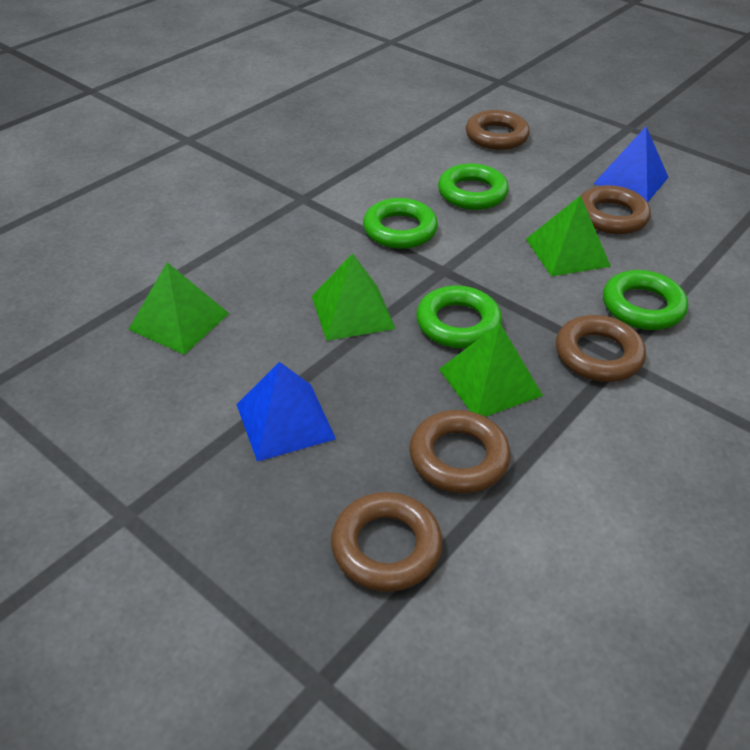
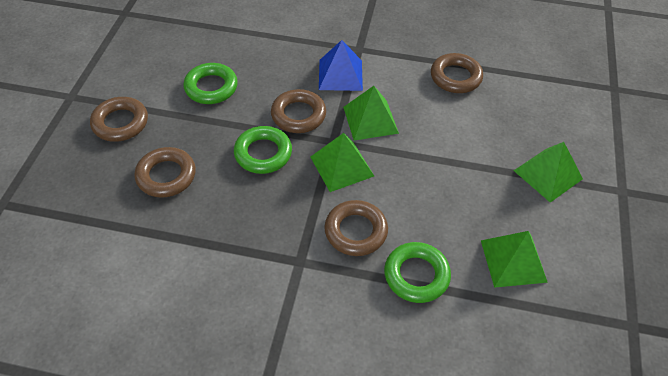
blue pyramid: 2 -> 1
green ring: 4 -> 3

